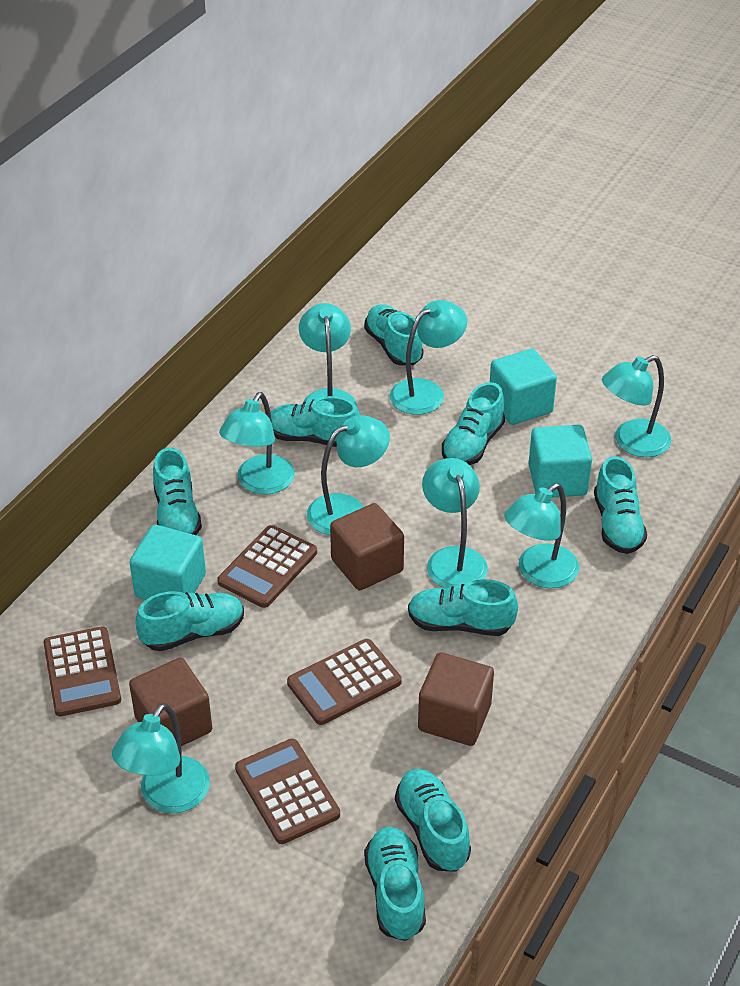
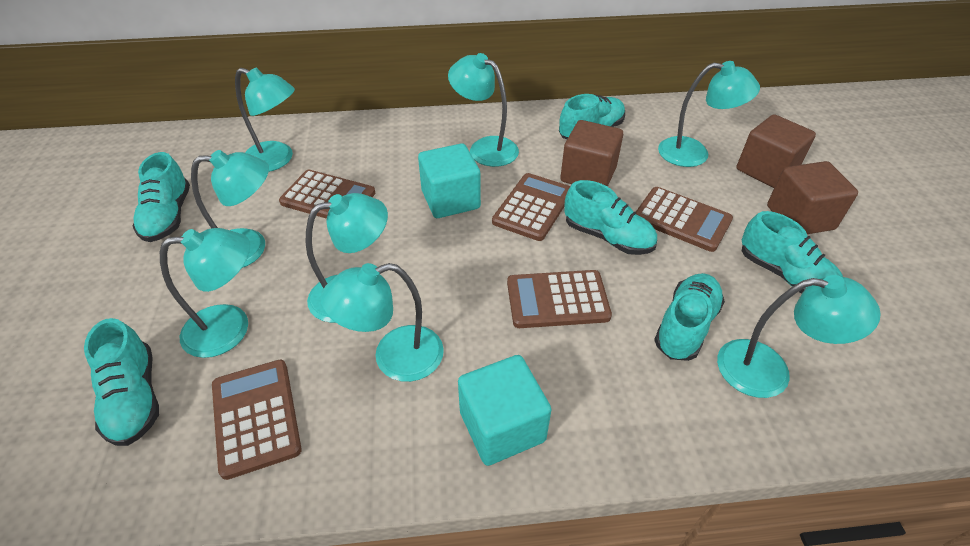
brown calculator: 4 -> 5
turquoise cube: 3 -> 2
turquoise shoe: 9 -> 6

